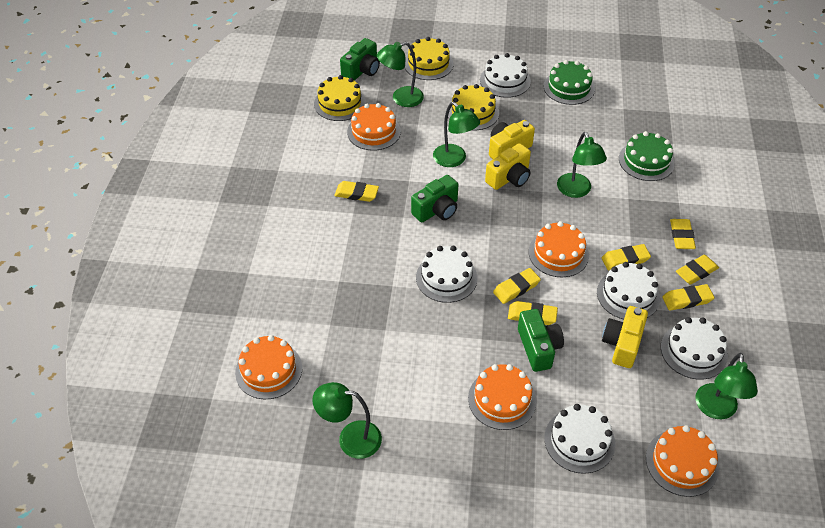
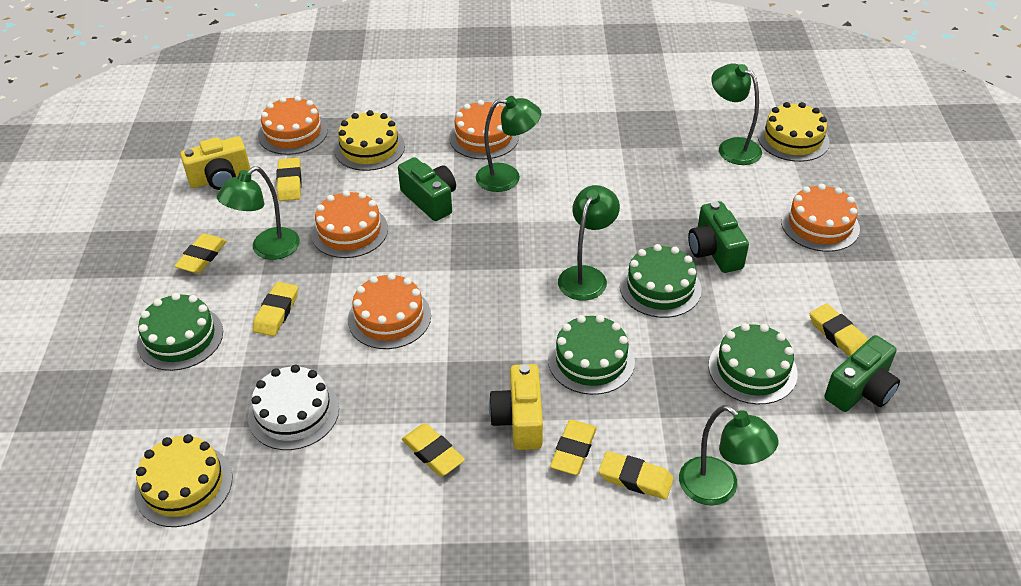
green cake: 2 -> 4
white cake: 5 -> 1
yellow camera: 3 -> 2

